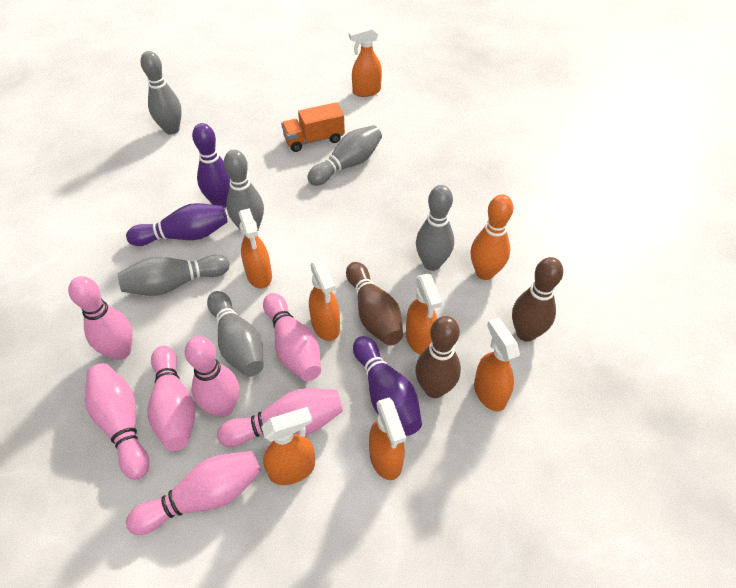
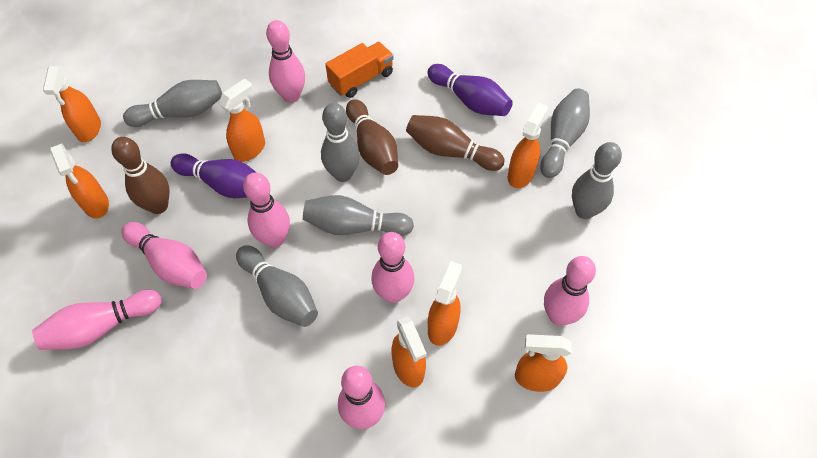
orange bowling pin: 1 -> 0
purple bowling pin: 3 -> 2

